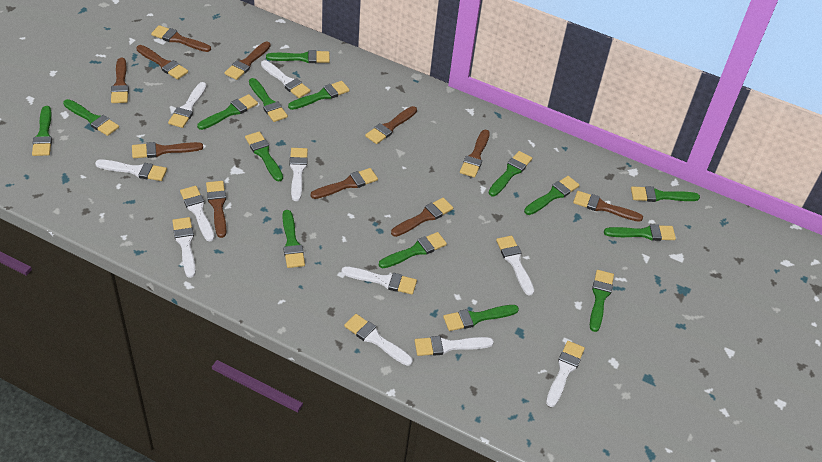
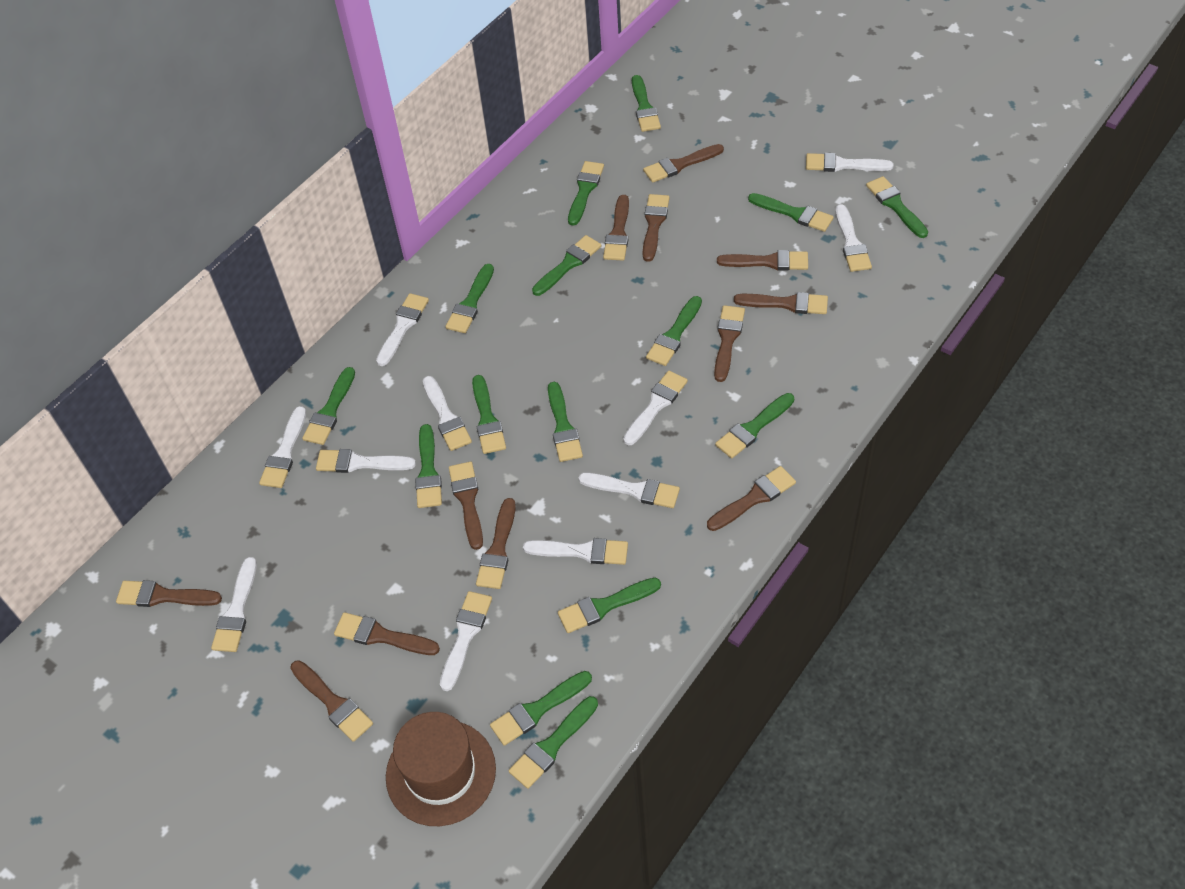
brown brush: 11 -> 12
brown hat: 0 -> 1

